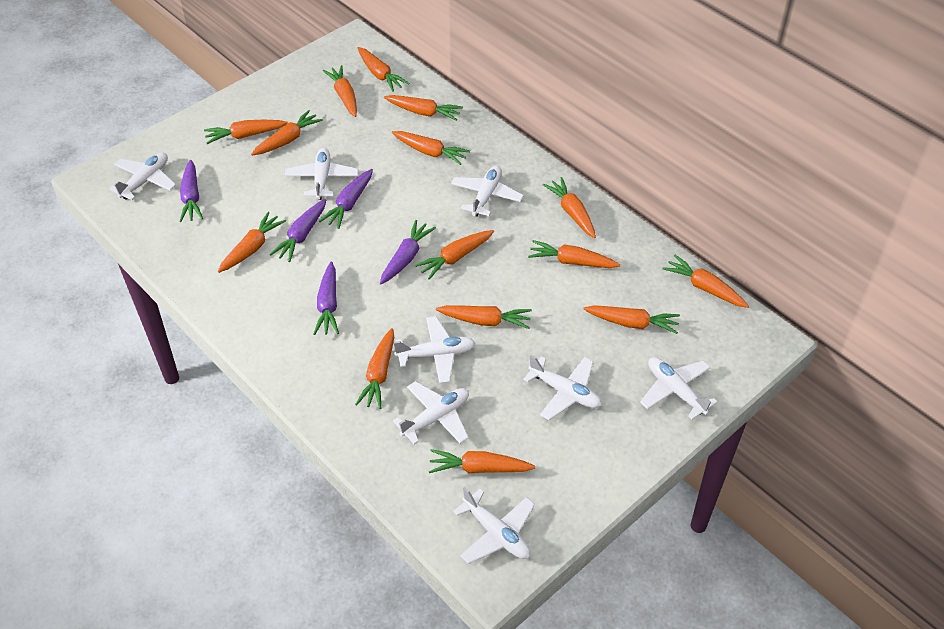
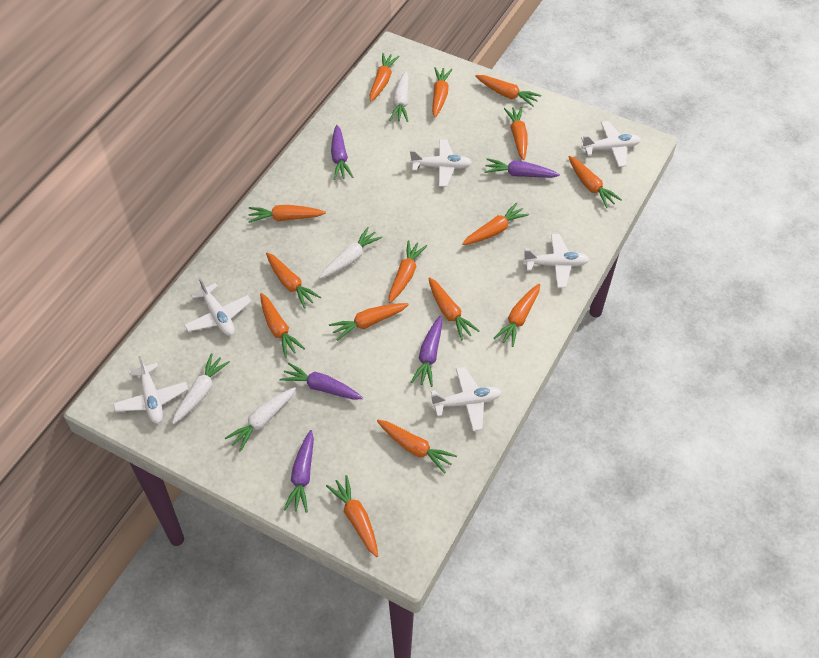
white carrot: 0 -> 4
white plane: 8 -> 6

